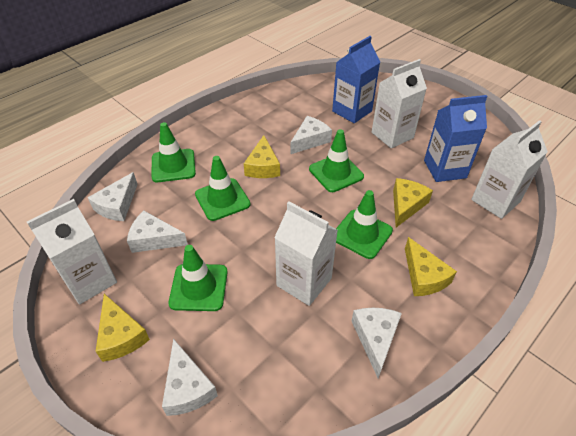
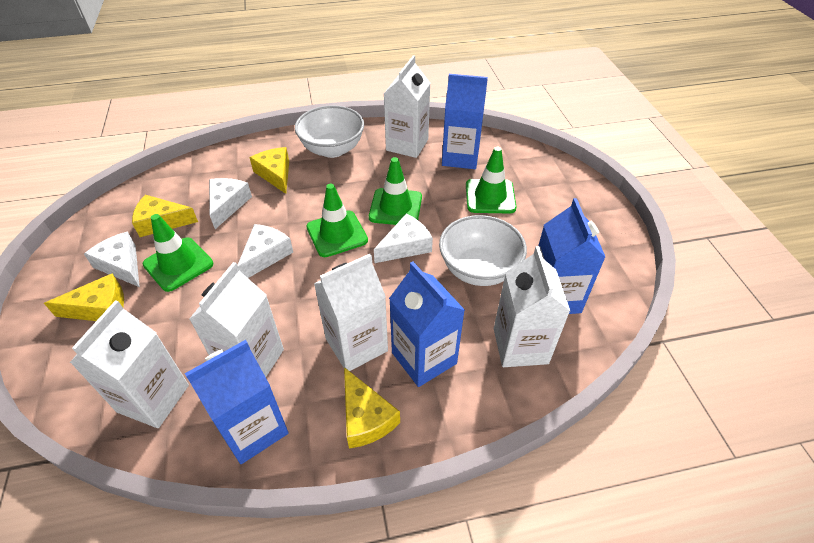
blue carton: 2 -> 4
green traffic cone: 5 -> 4
white bowl: 0 -> 2
white carton: 4 -> 5
white cheese: 5 -> 4

